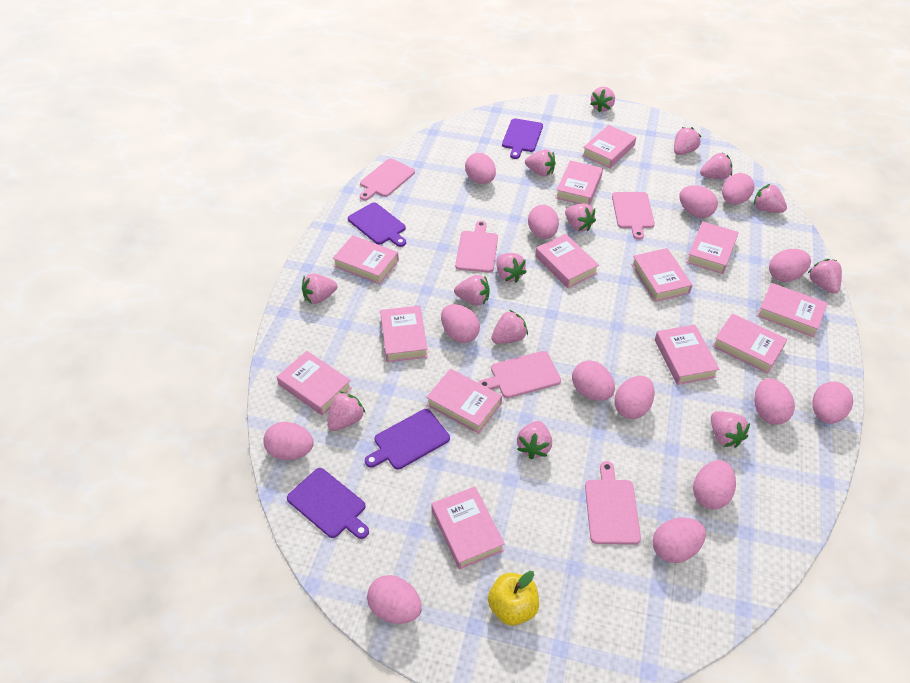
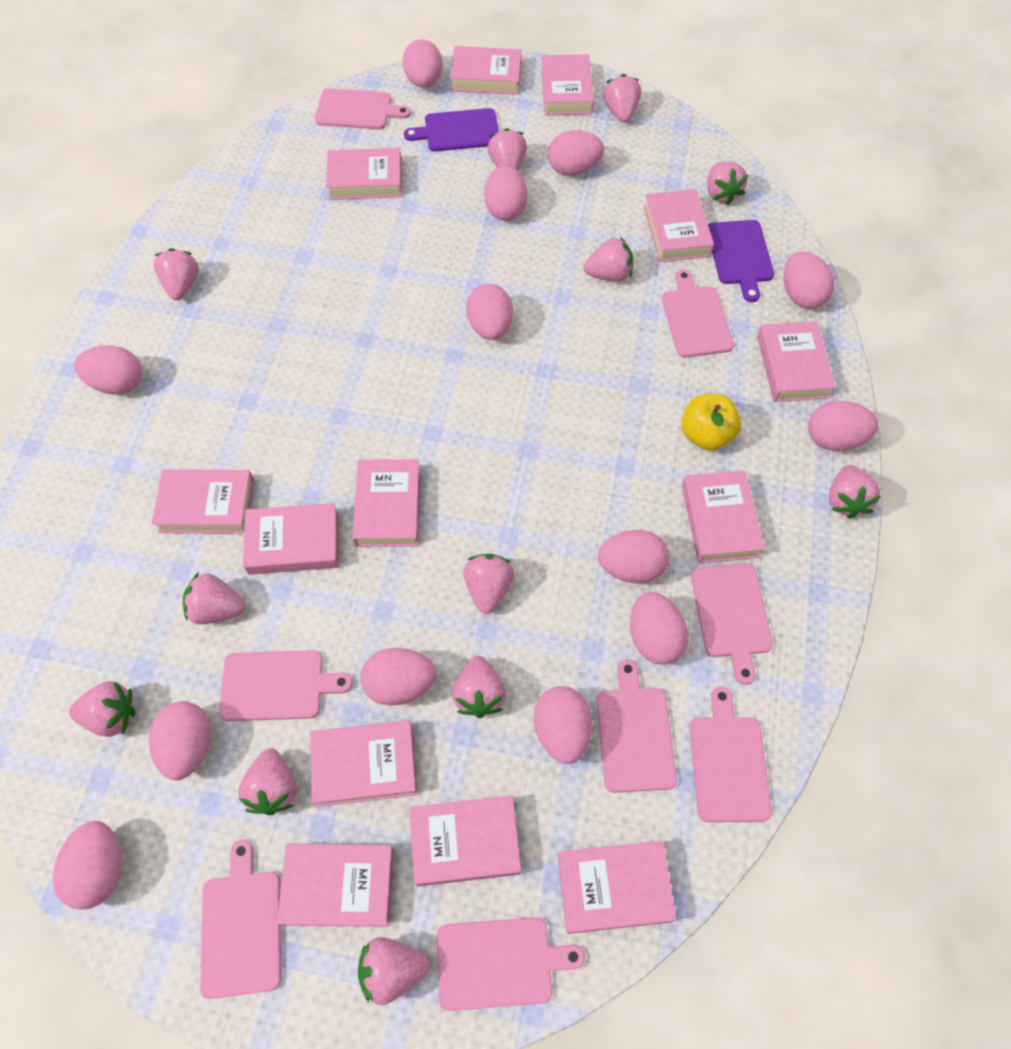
pink cutting board: 5 -> 8
pink egg: 14 -> 13
pink strawberry: 14 -> 12
purple cutting board: 4 -> 2

